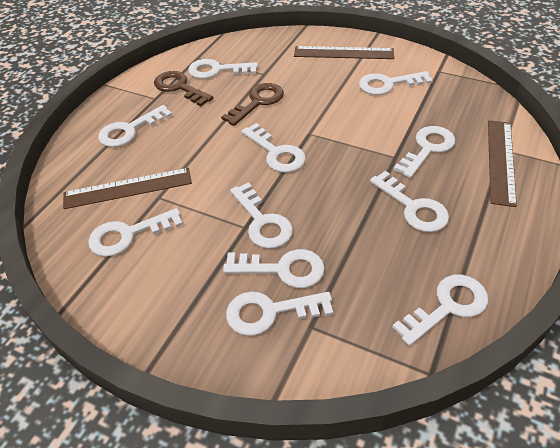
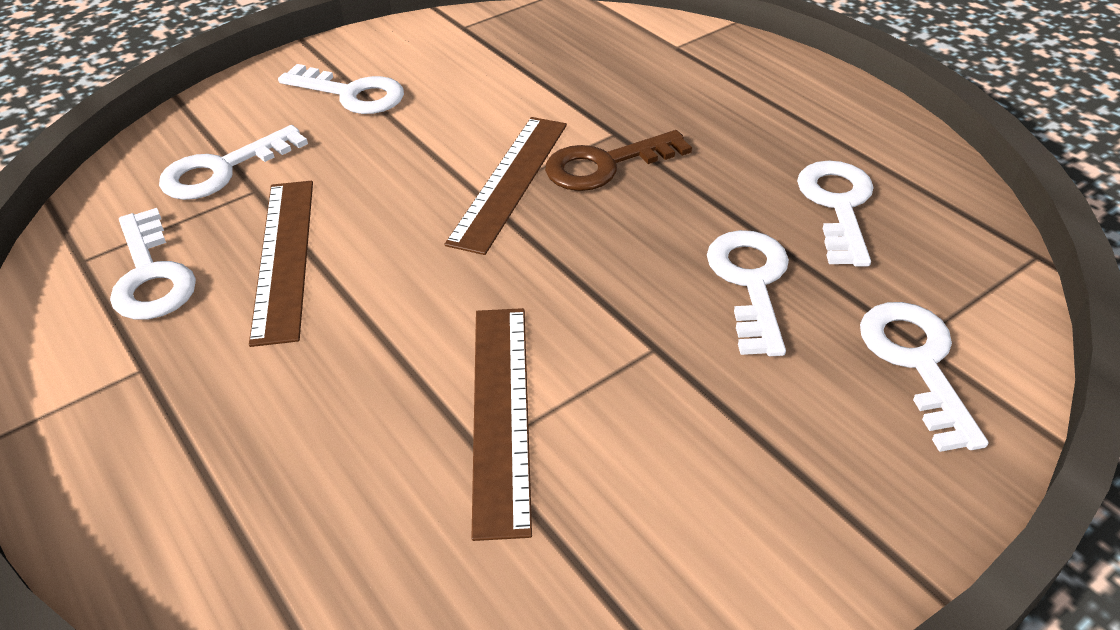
brown key: 2 -> 1
white key: 11 -> 6

